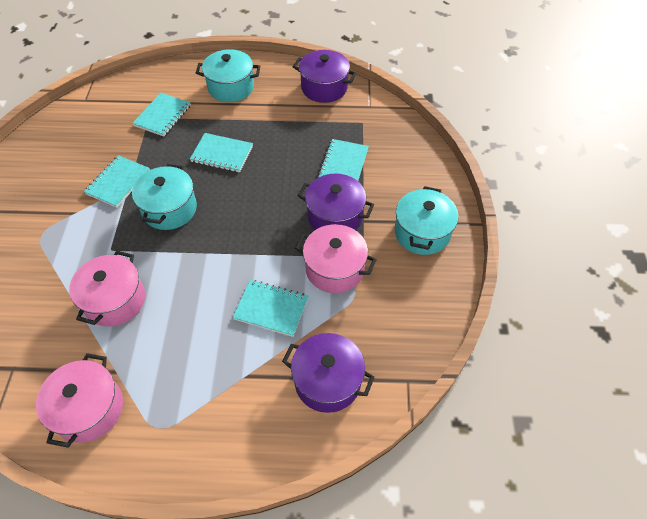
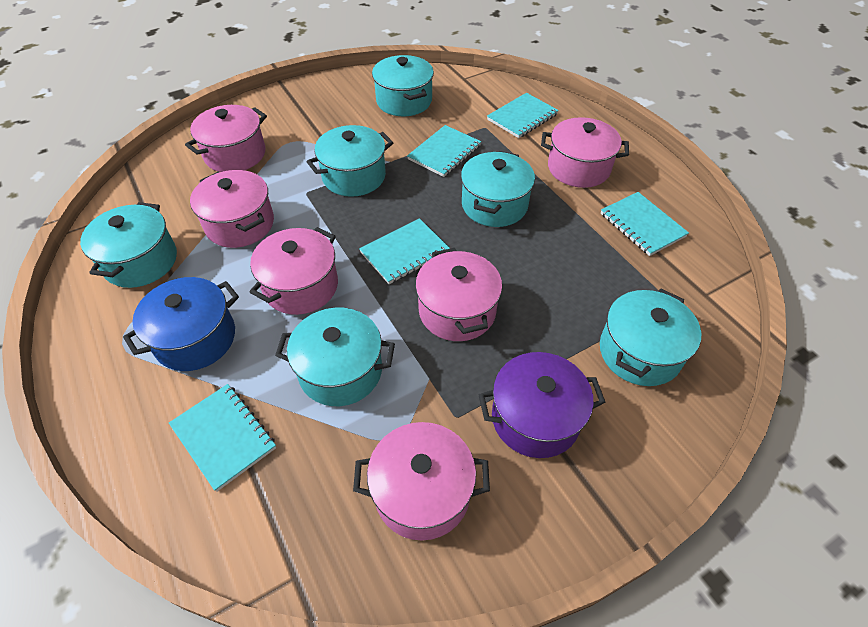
blue pot: 0 -> 1
pink pot: 3 -> 6
purple pot: 3 -> 1
turquoise pot: 3 -> 6

